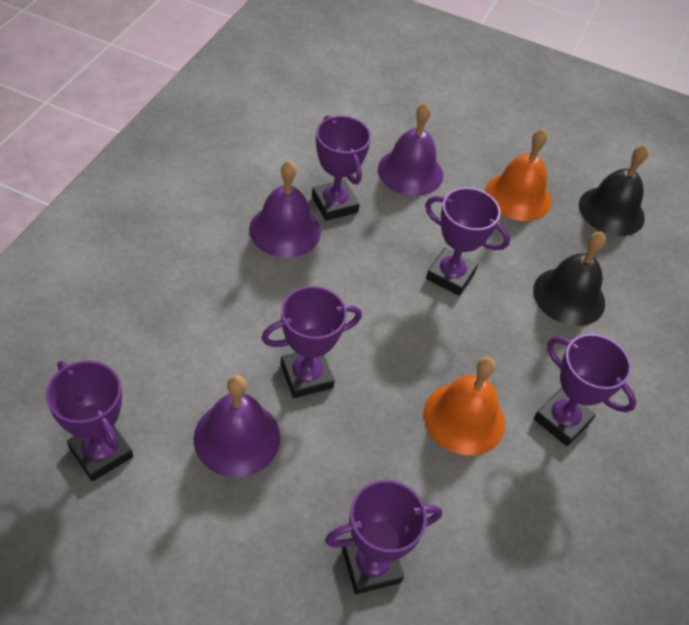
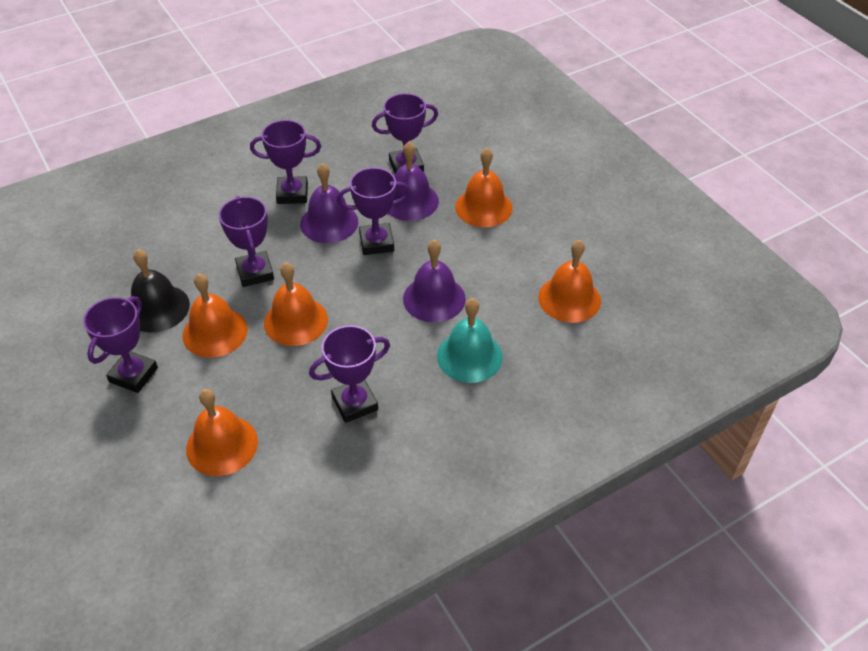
black bell: 2 -> 1
orange bell: 2 -> 5
turquoise bell: 0 -> 1

